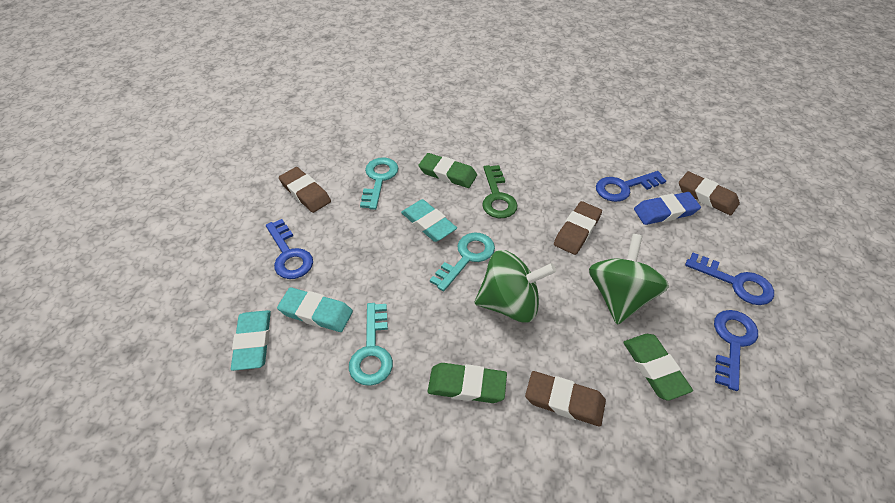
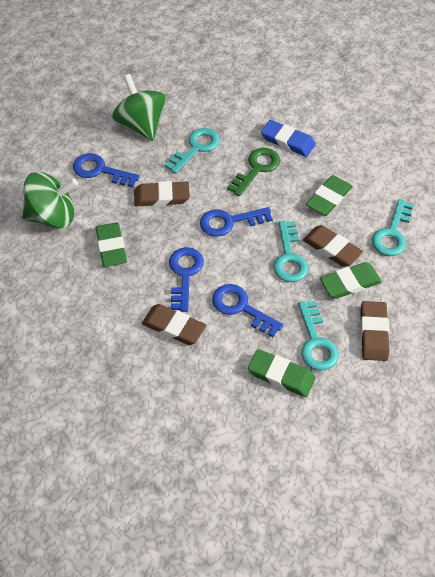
green eraser: 3 -> 4
turquoise eraser: 3 -> 0
turquoise key: 3 -> 4

